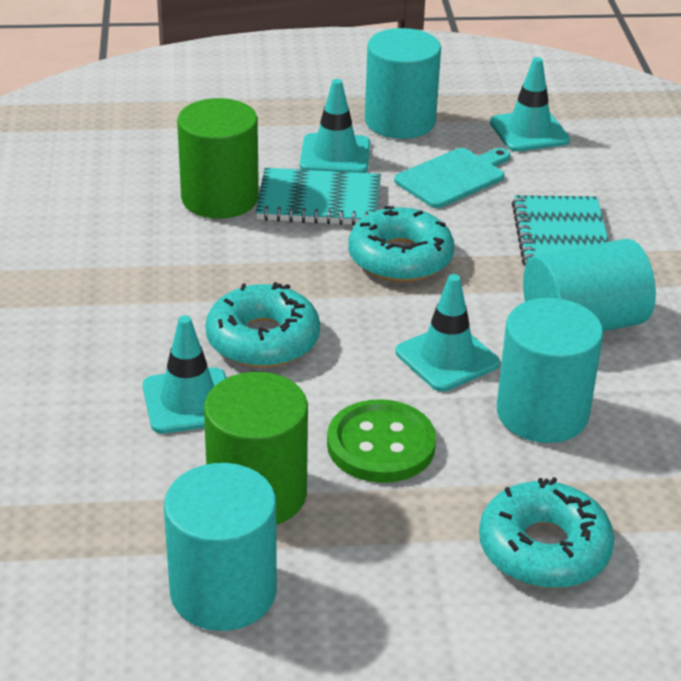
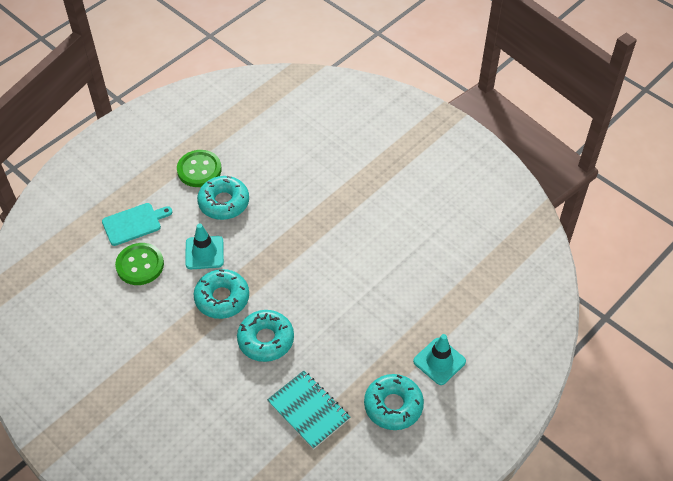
green button: 1 -> 2
green cylinder: 2 -> 0
turquoise cylinder: 4 -> 0
turquoise donut: 3 -> 4
turquoise notebook: 2 -> 1
turquoise traffic cone: 4 -> 2

